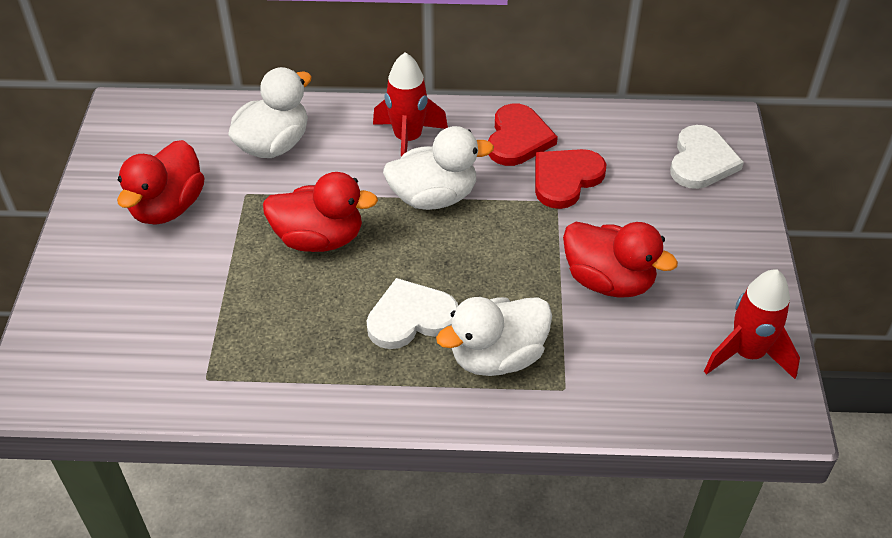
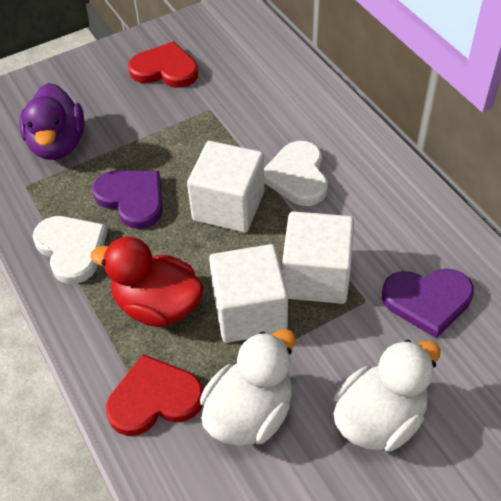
purple duck: 0 -> 1
purple heart: 0 -> 2
red duck: 3 -> 1
red rocket: 2 -> 0
white cube: 0 -> 3
white duck: 3 -> 2

